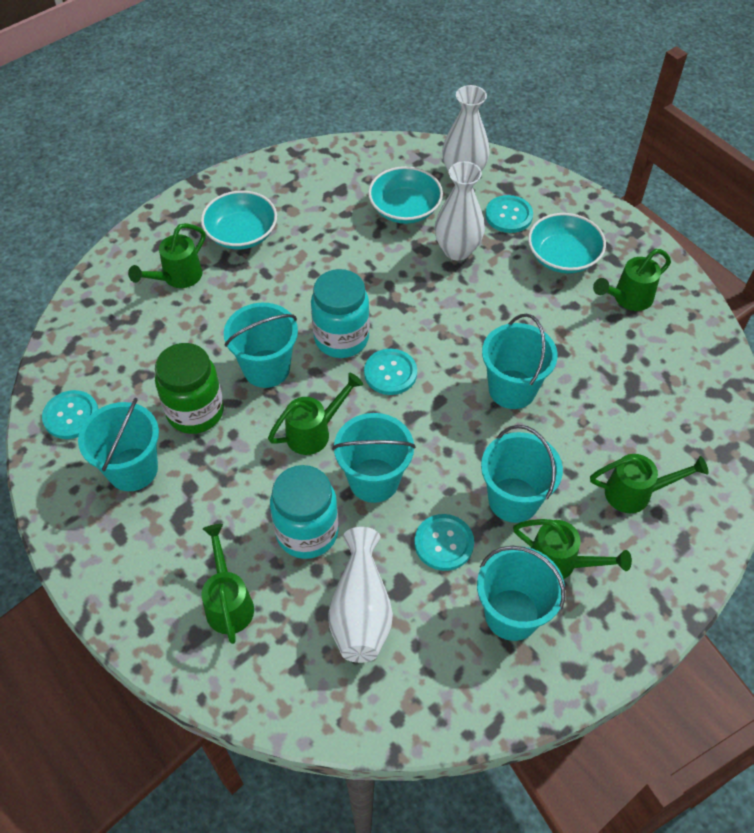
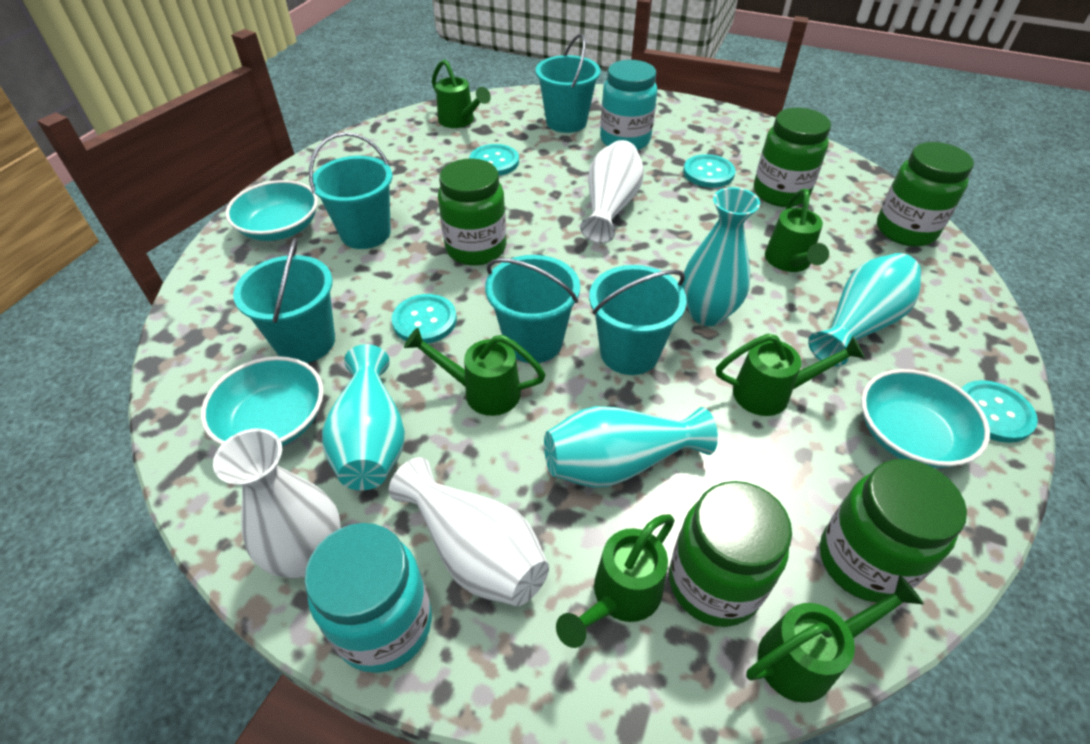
green jar: 1 -> 5
turquoise bucket: 6 -> 5
turquoise vase: 0 -> 4

